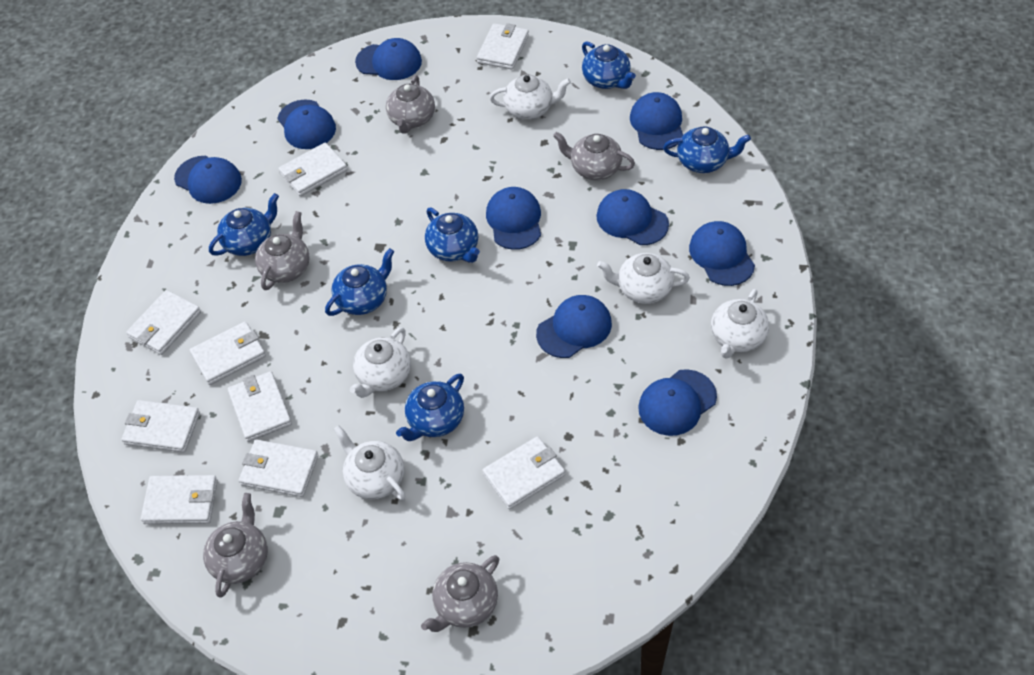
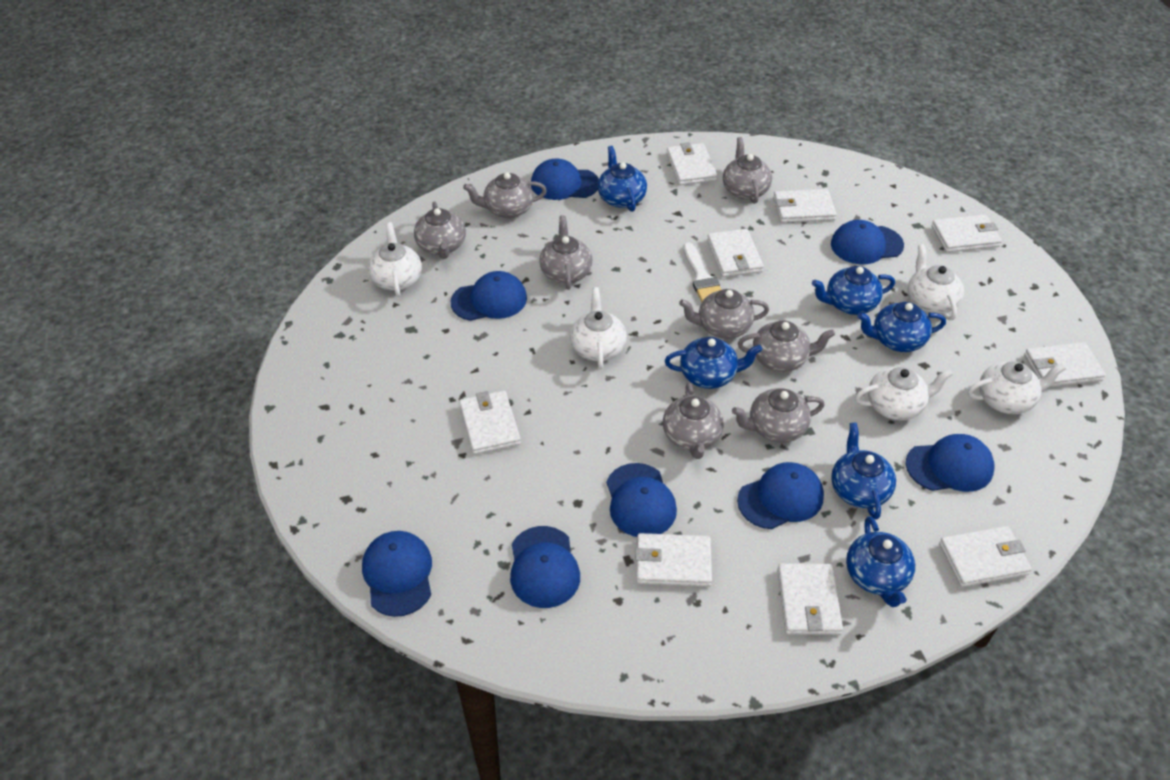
blue cap: 9 -> 8
grey teapot: 5 -> 8
white brush: 0 -> 1

